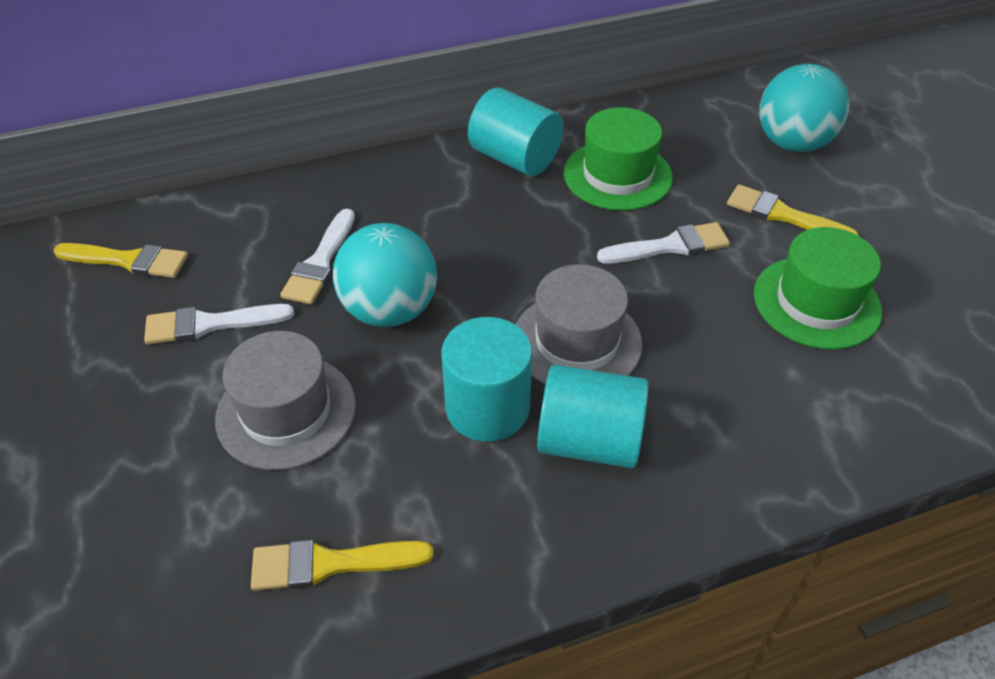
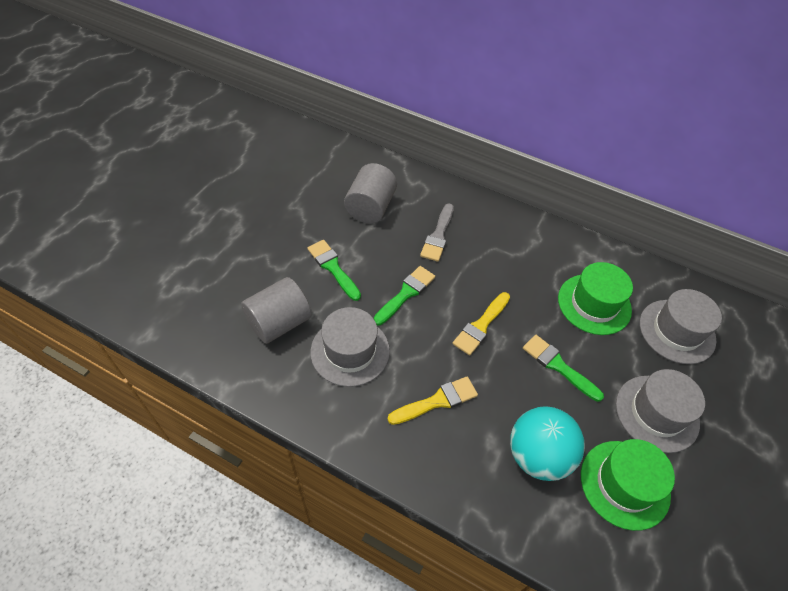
green brush: 0 -> 3
grey brush: 0 -> 1
grey cylinder: 0 -> 2
grey hat: 2 -> 3
turquoise ball: 2 -> 1
turquoise cylinder: 3 -> 0
white brush: 3 -> 0
yellow brush: 3 -> 2

